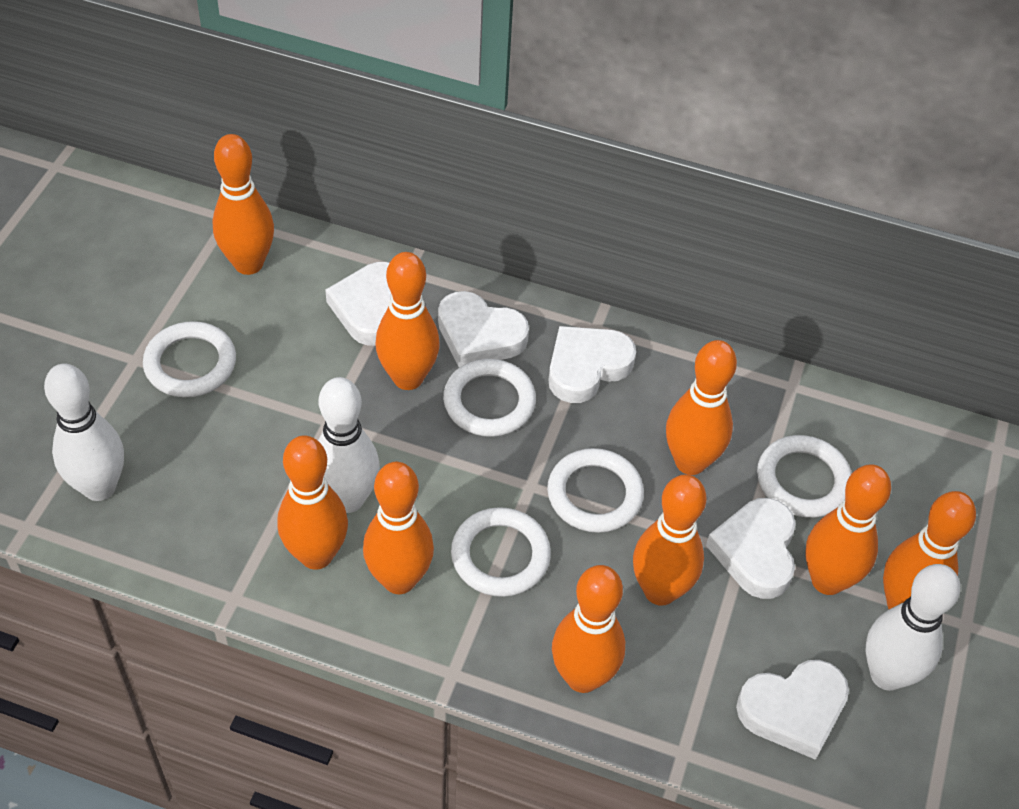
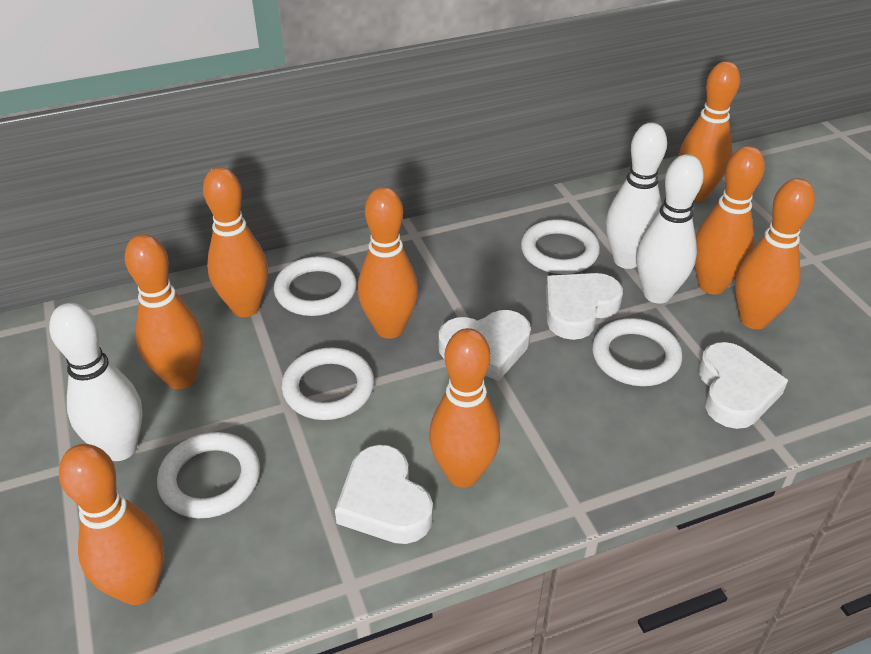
orange bowling pin: 9 -> 8
white heart: 5 -> 4

